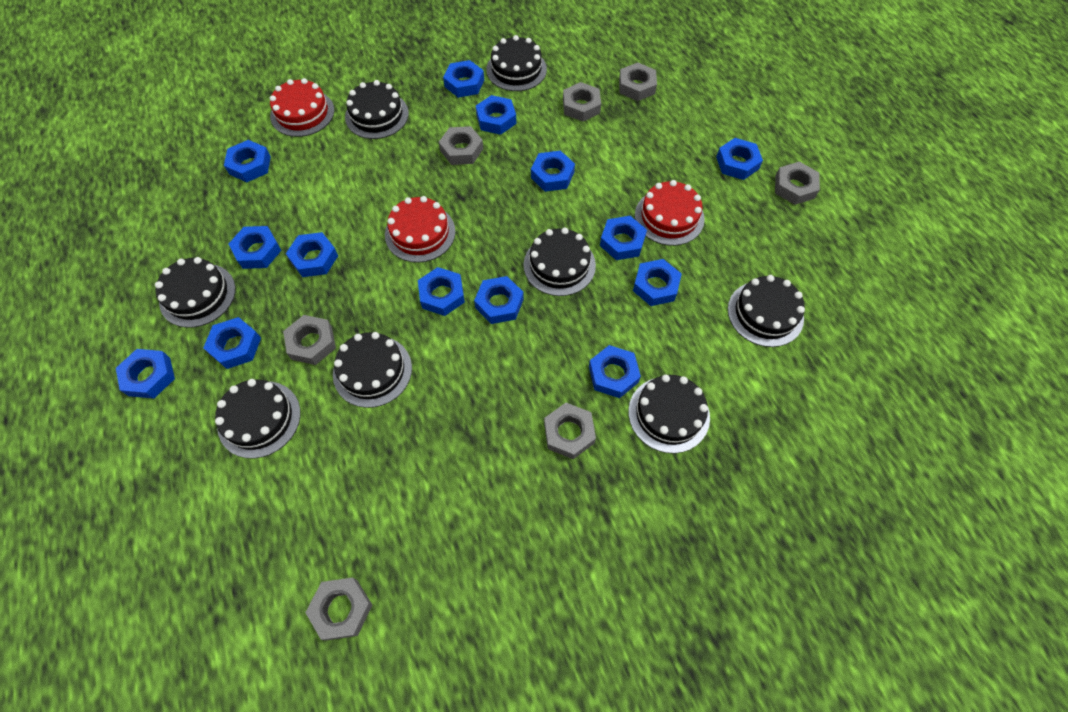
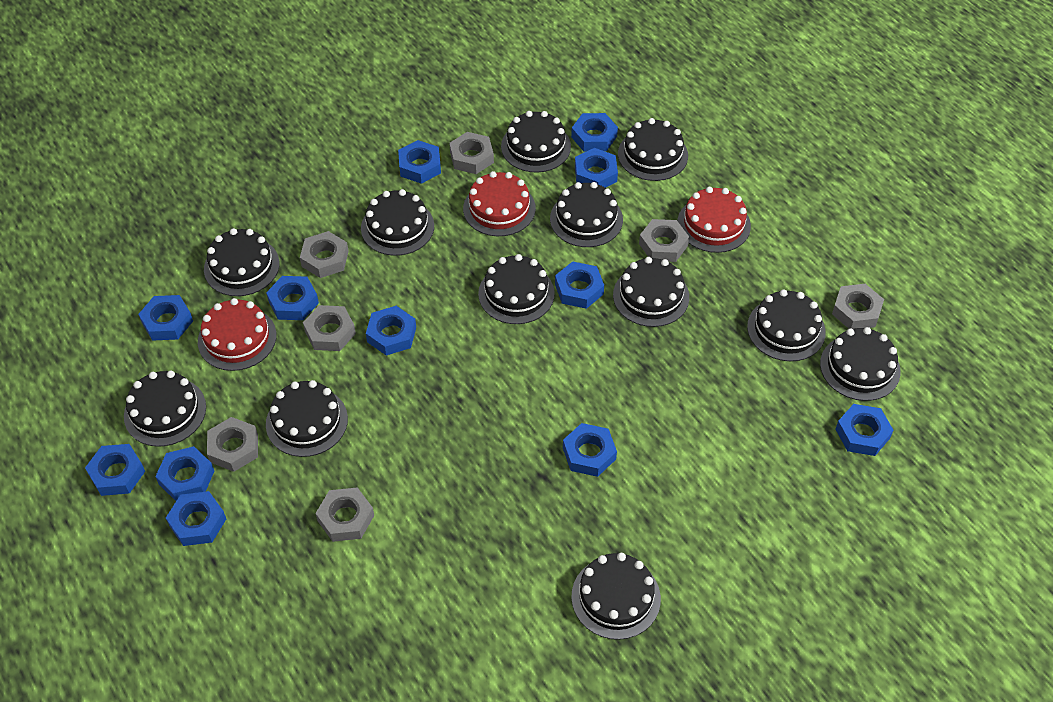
black cake: 8 -> 12
blue nut: 14 -> 12

